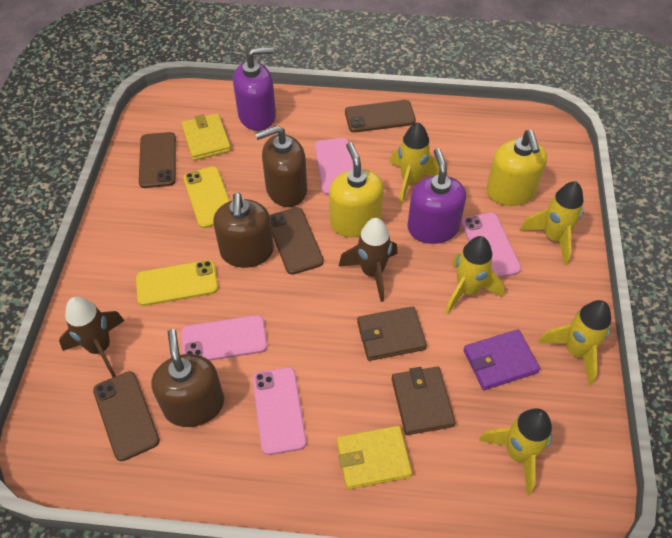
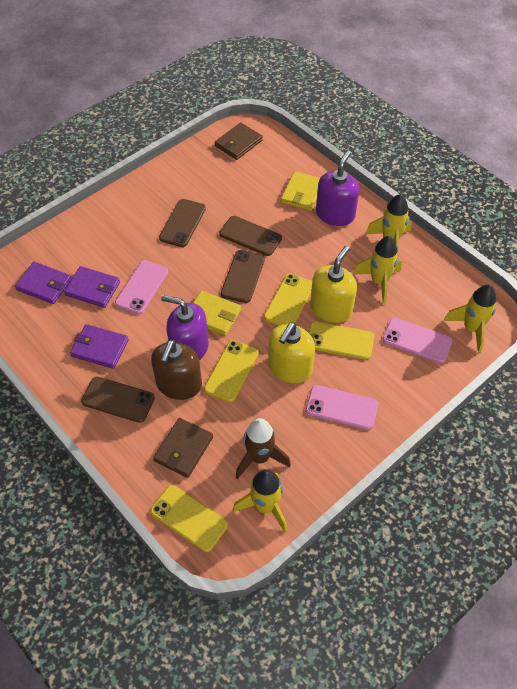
brown rocket: 2 -> 1
brown soap dispenser: 3 -> 1
pink phone: 4 -> 3
purple wallet: 1 -> 3
yellow phone: 2 -> 4
yellow rocket: 5 -> 4

